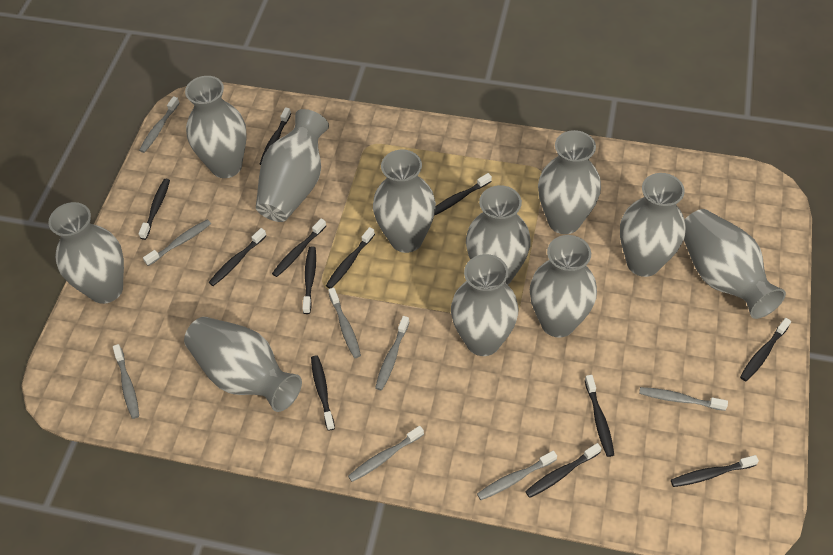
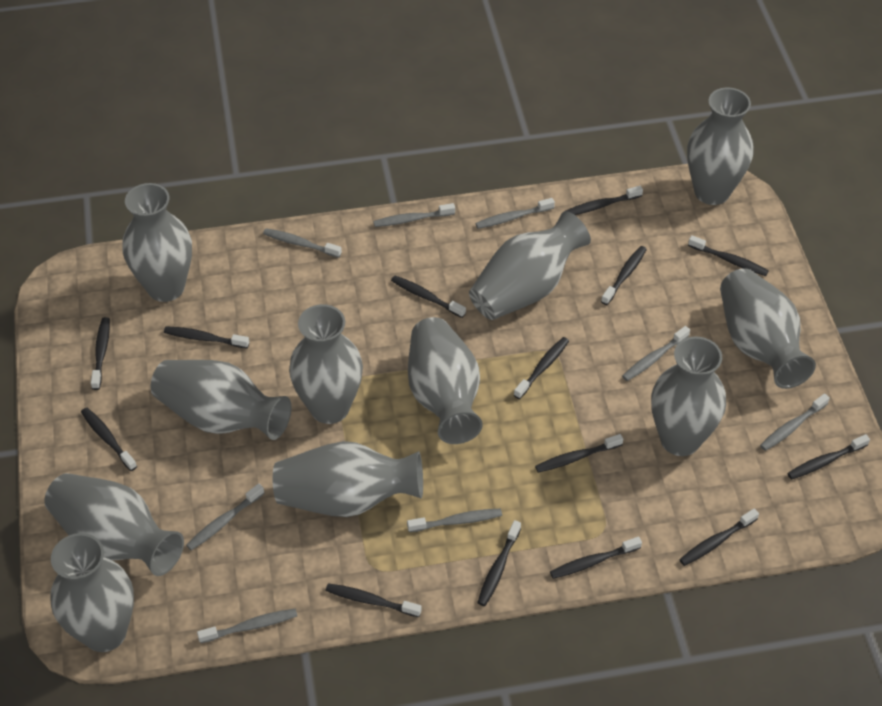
black toothbrush: 12 -> 14

